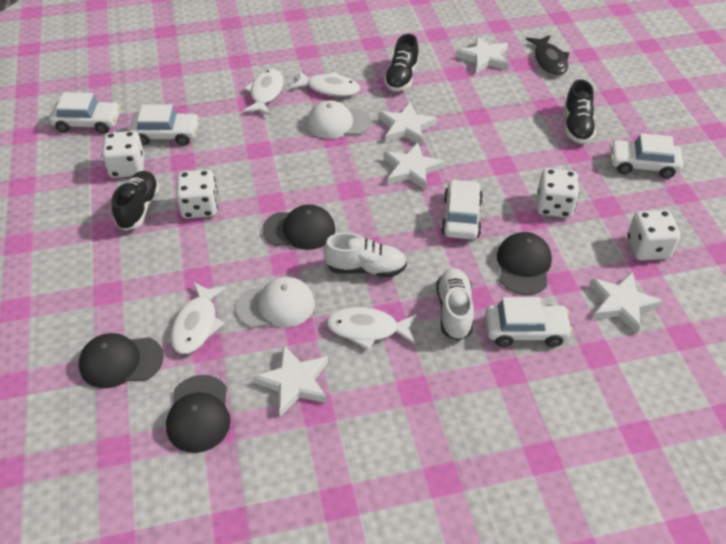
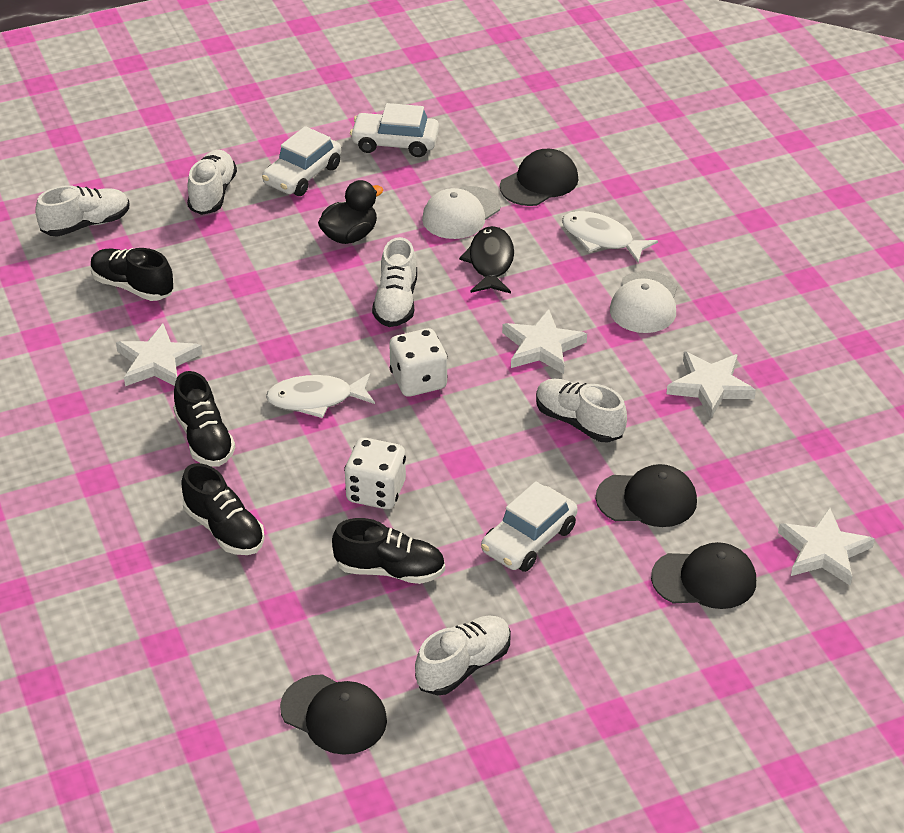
black duck: 0 -> 1
black shoe: 3 -> 4
white car: 5 -> 3
white dice: 4 -> 2
white fish: 4 -> 2
white shoe: 2 -> 5
white star: 5 -> 4

